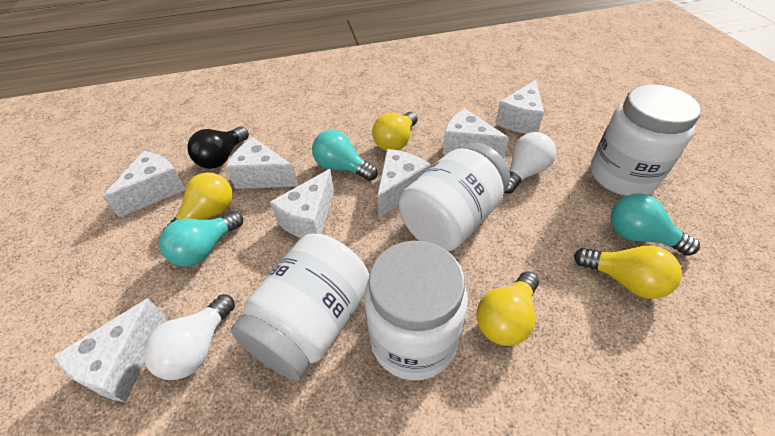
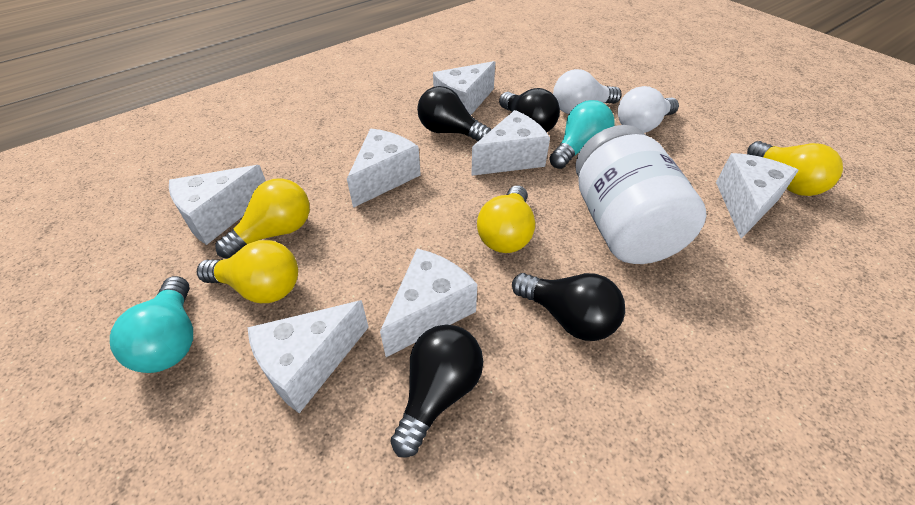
black light bulb: 1 -> 4
turquoise light bulb: 3 -> 2
white jar: 4 -> 1

